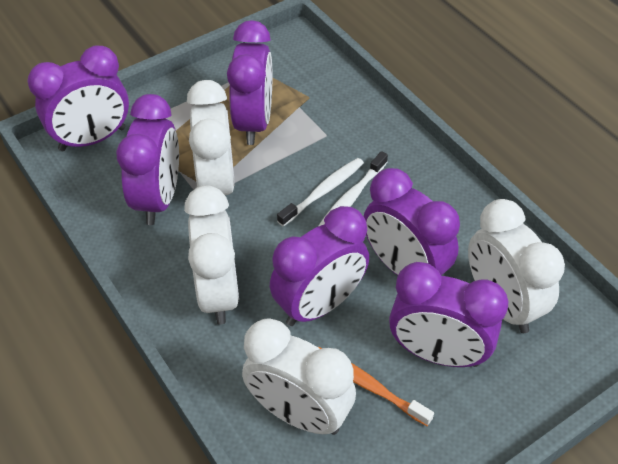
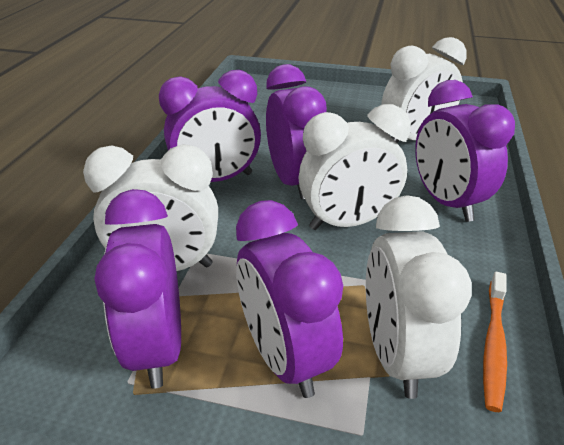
purple clock: 6 -> 5
white toothbrush: 2 -> 0

